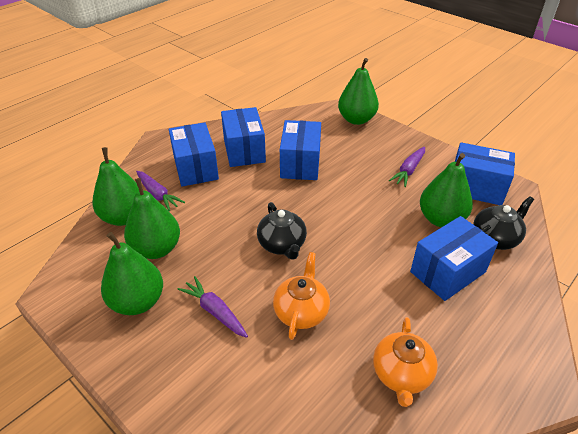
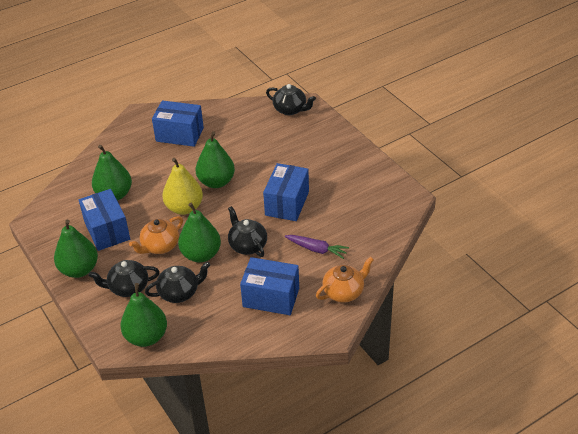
black teapot: 2 -> 4
blue box: 5 -> 4
purple carrot: 3 -> 1
yellow pear: 0 -> 1

